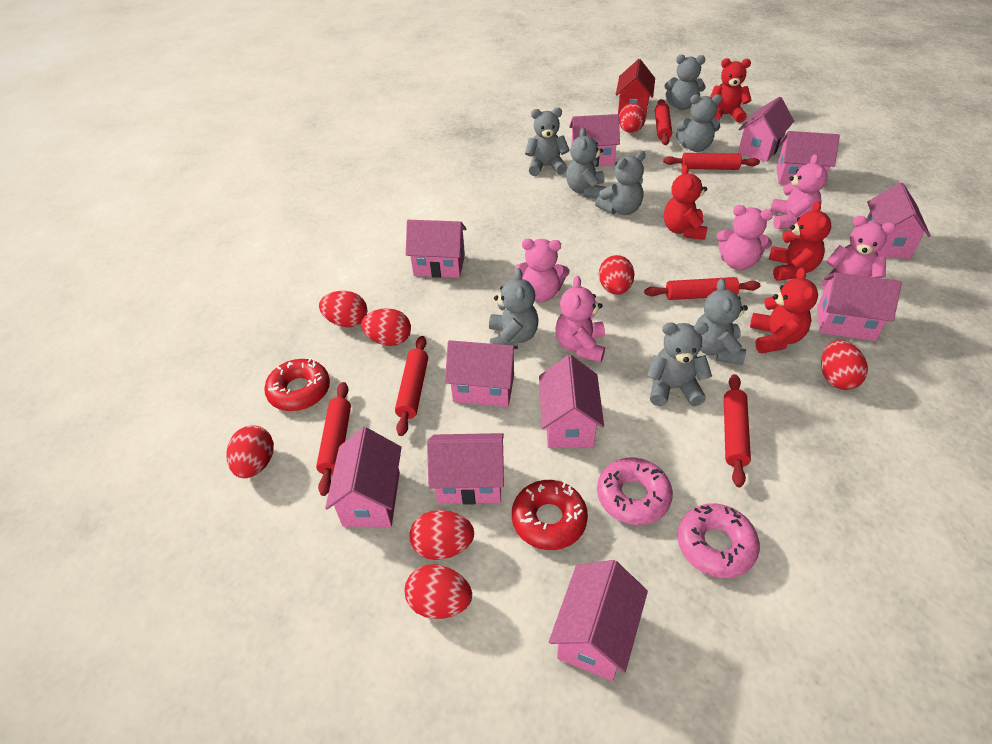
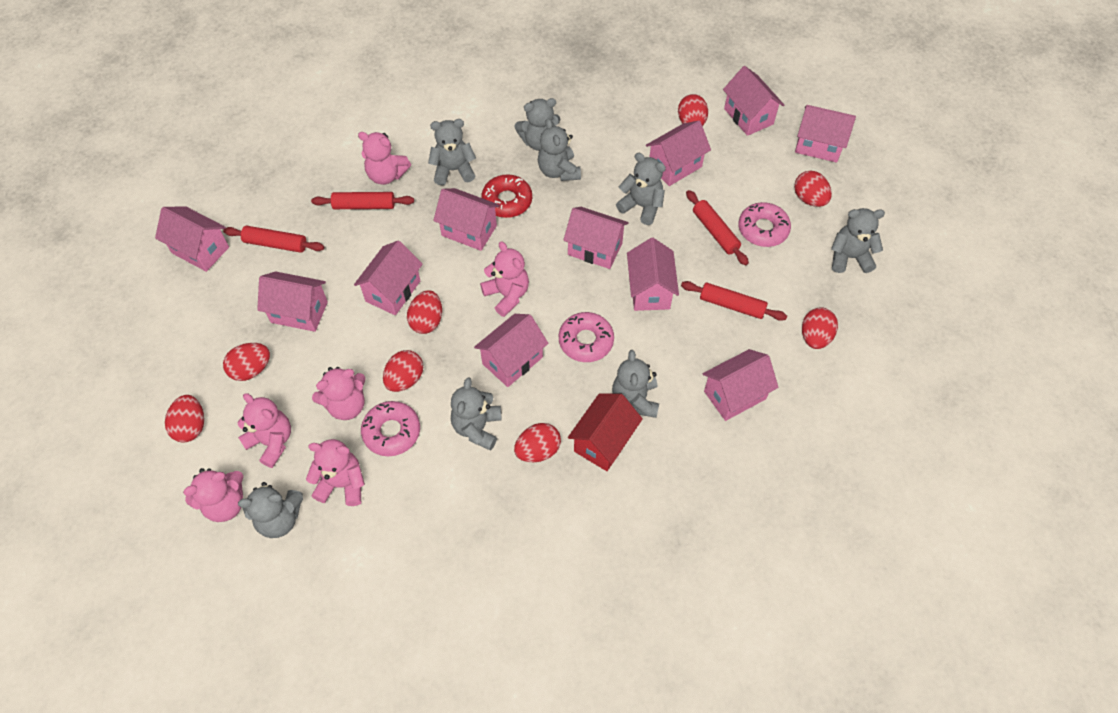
pink donut: 2 -> 3
pink teddy bear: 5 -> 6
red donut: 2 -> 1
red rolling pin: 6 -> 4
red teddy bear: 4 -> 0

